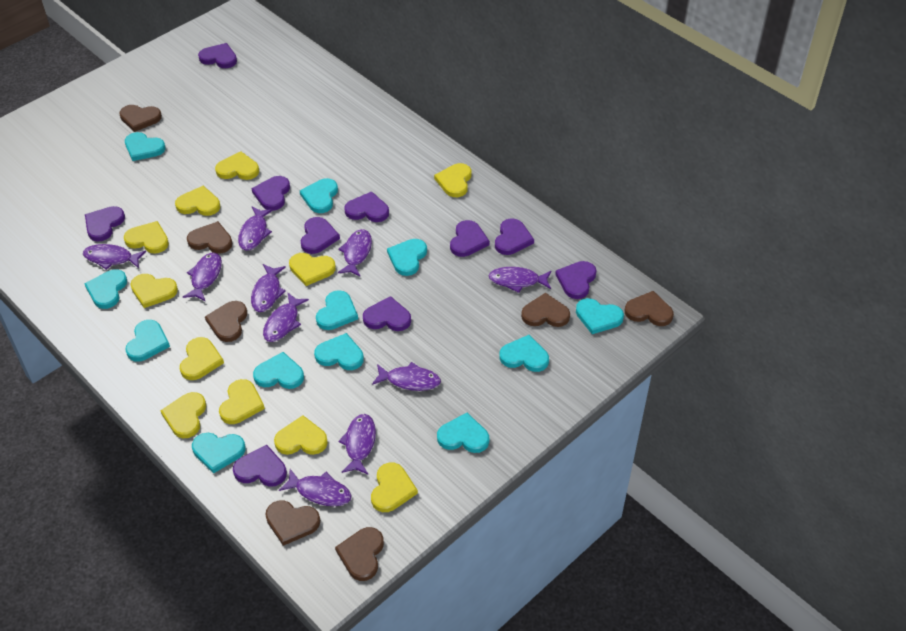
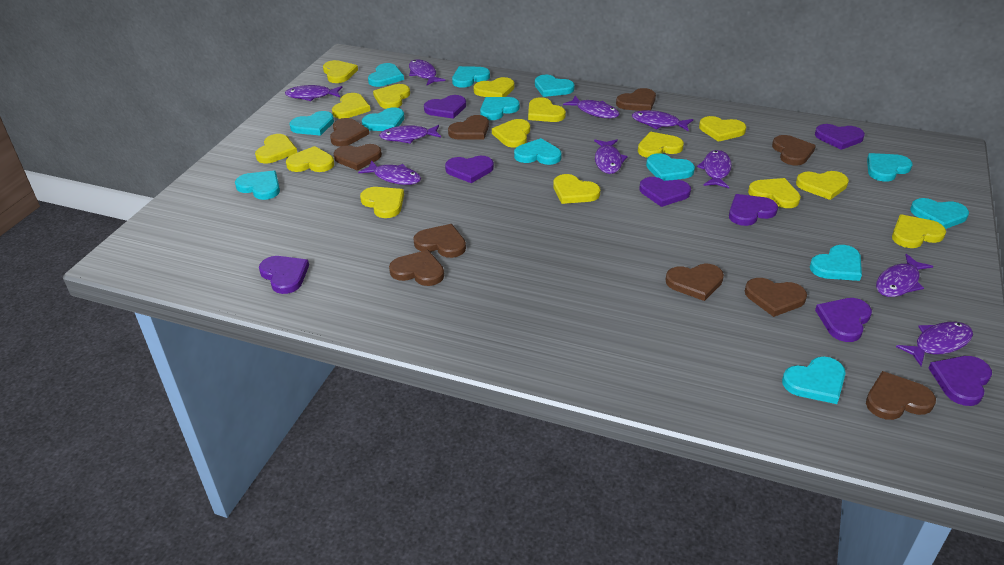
brown heart: 7 -> 10
purple heart: 10 -> 8
turquoise heart: 12 -> 13
yellow heart: 11 -> 15

